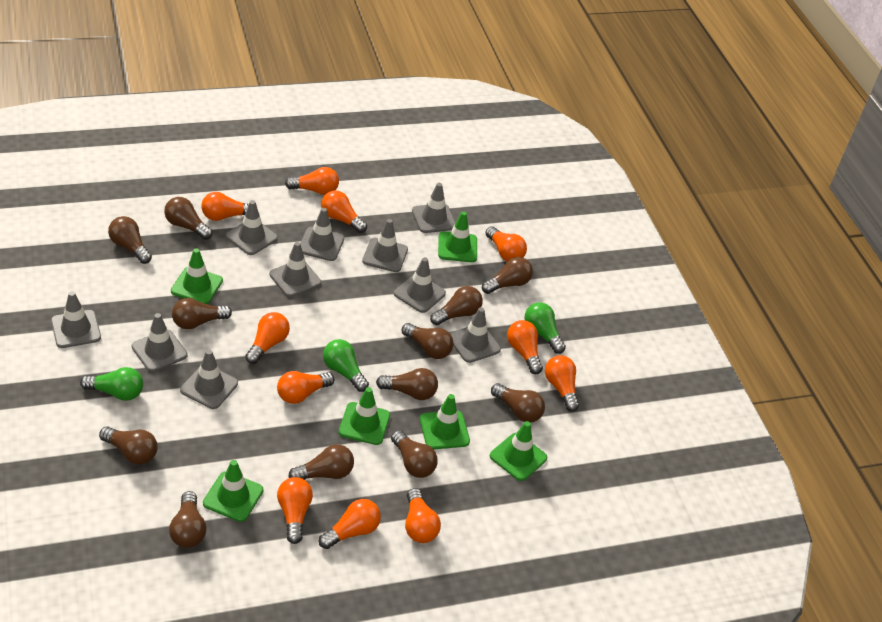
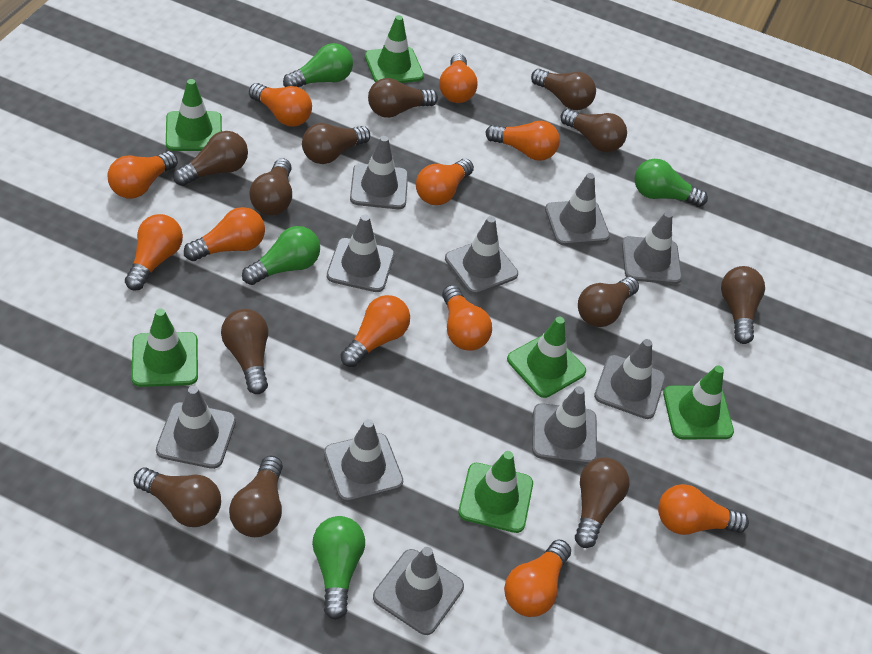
green light bulb: 3 -> 4

